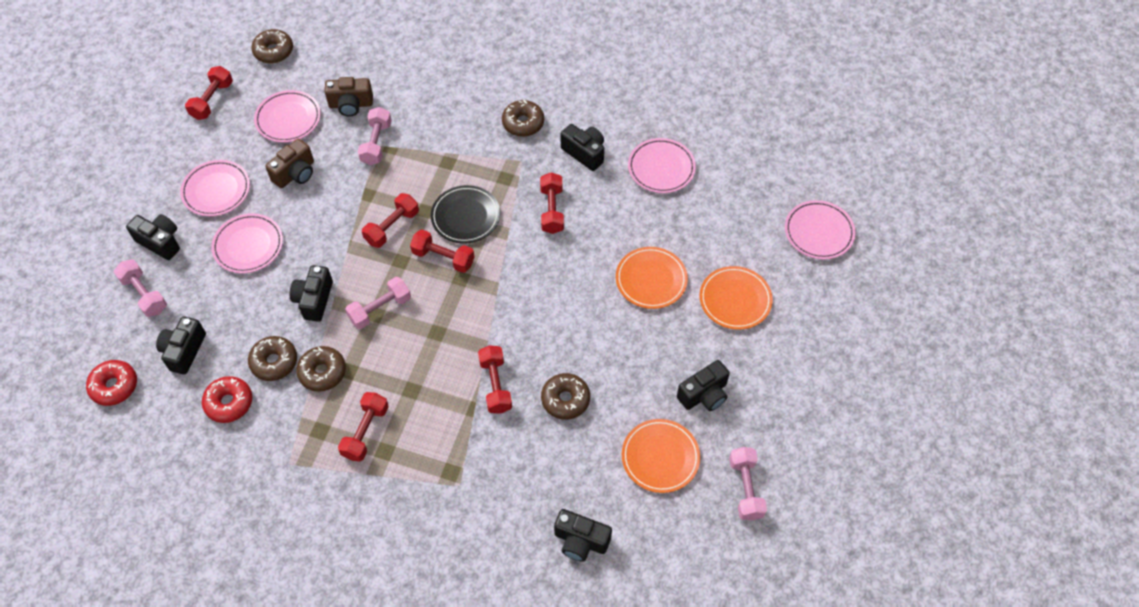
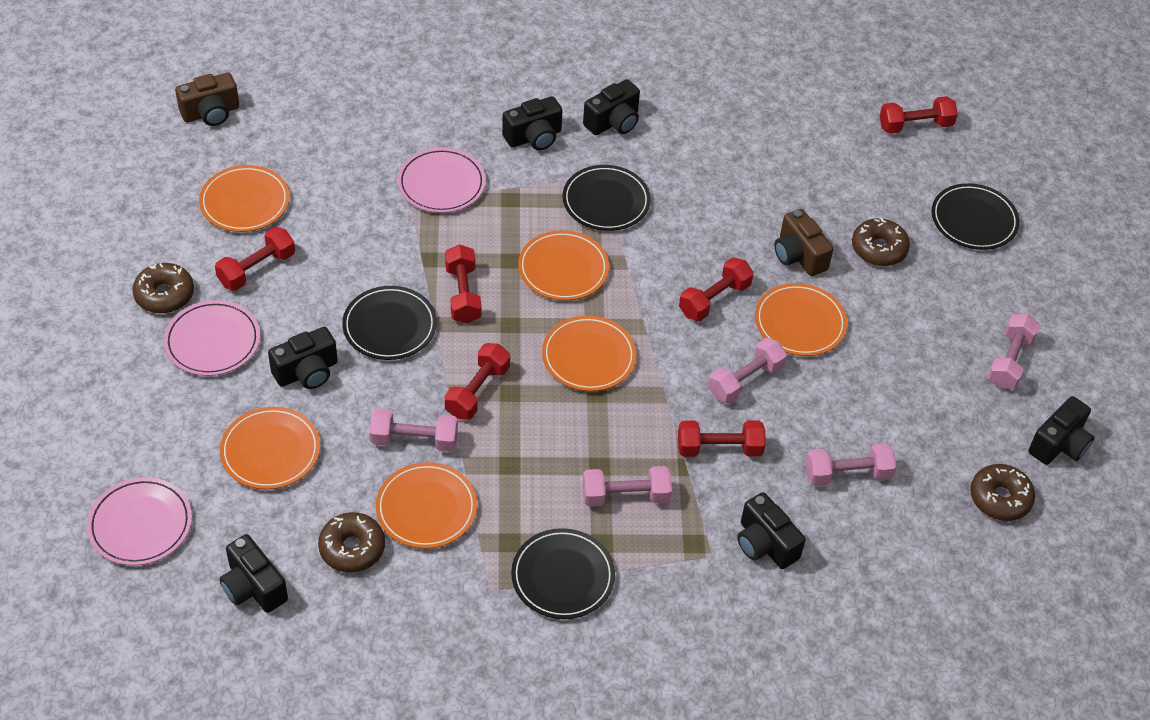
black plate: 1 -> 4
brown donut: 5 -> 4
orange plate: 3 -> 6
pink dumbbell: 4 -> 5
pink plate: 5 -> 3
red donut: 2 -> 0

